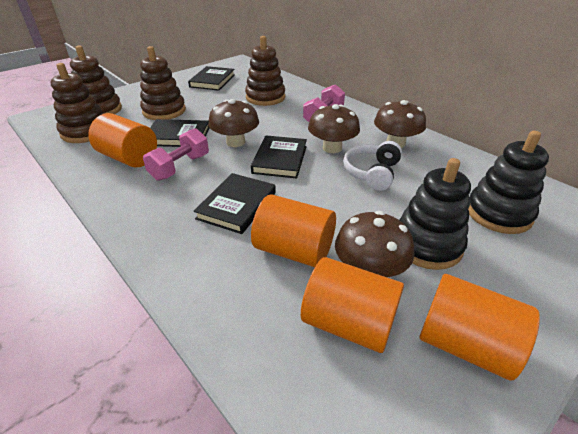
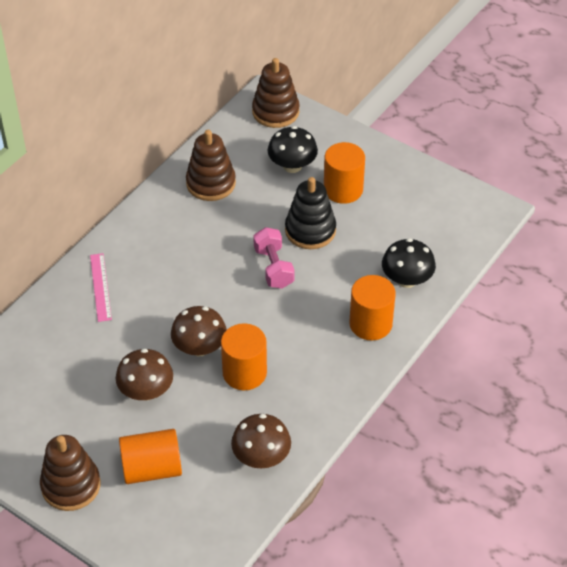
black book: 4 -> 0
black mushroom: 0 -> 2
black stacking toy: 2 -> 1
brown mushroom: 4 -> 3
brown stacking toy: 4 -> 3
pink dumbbell: 2 -> 1
pink ruler: 0 -> 1
white headphones: 1 -> 0

